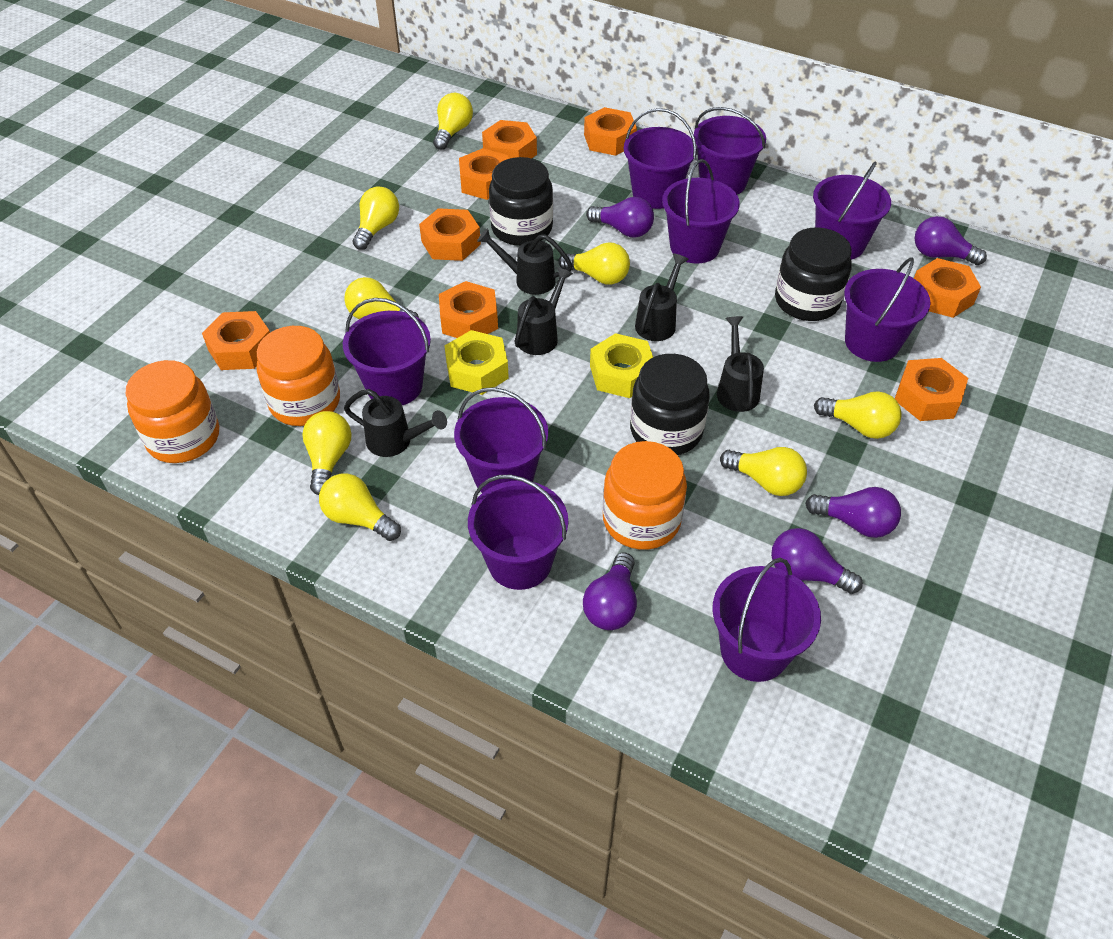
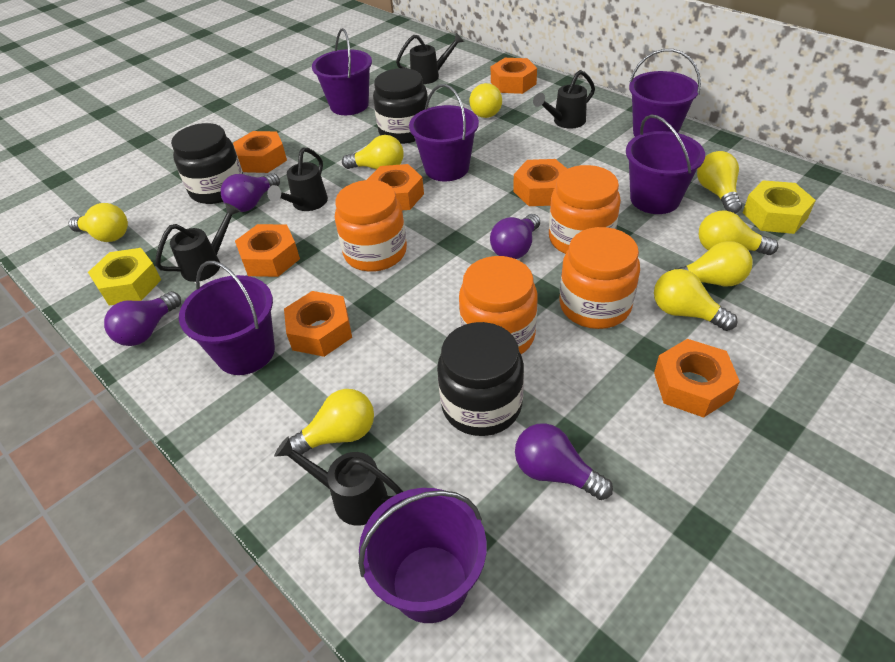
orange jar: 3 -> 4
orange nut: 8 -> 7
purple bucket: 9 -> 6
purple light bulb: 5 -> 4

